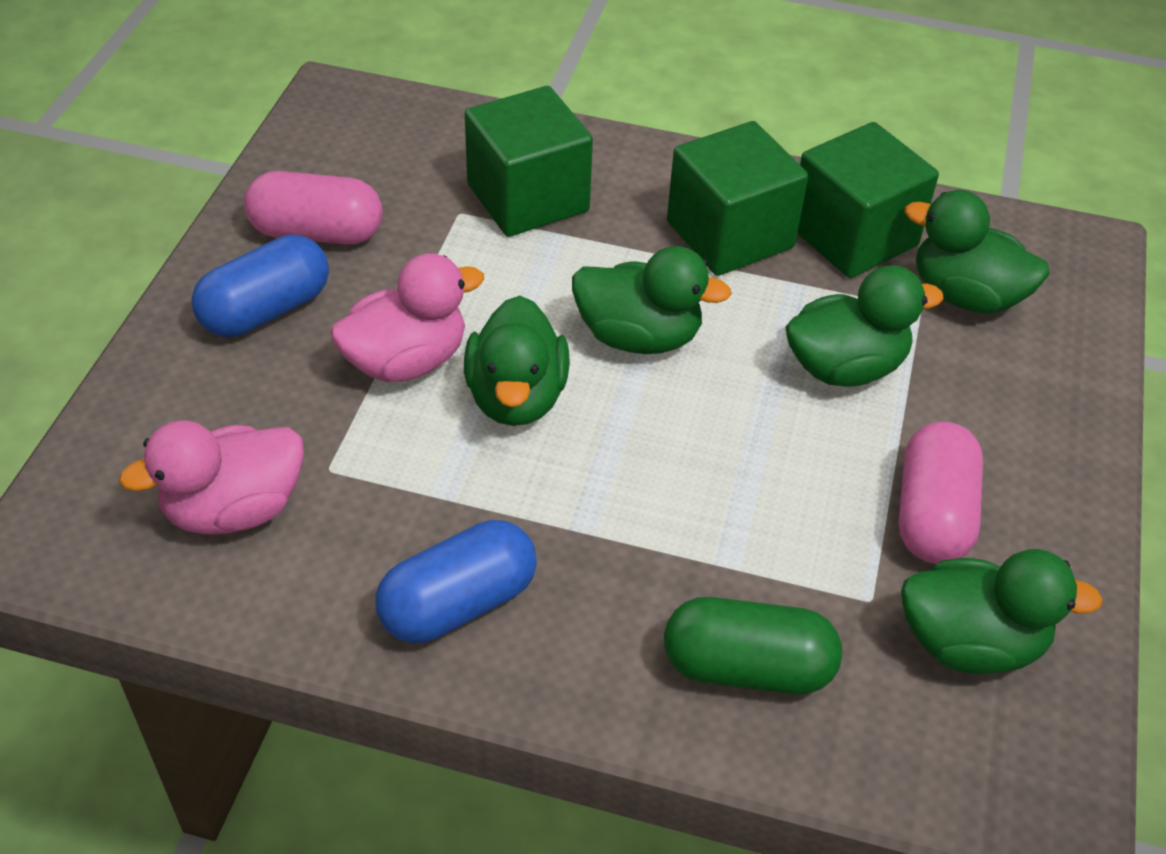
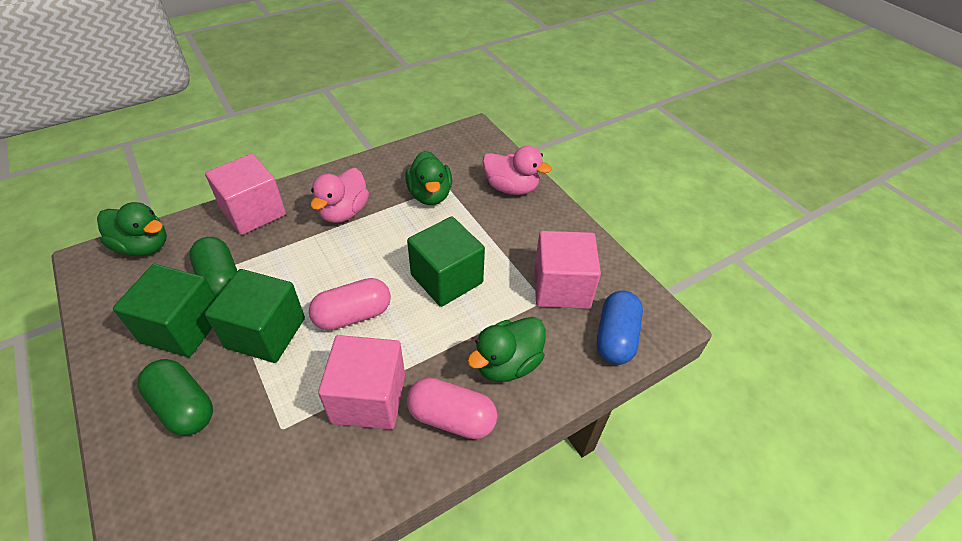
blue capsule: 2 -> 1
green capsule: 1 -> 2
green duck: 5 -> 3
pink cube: 0 -> 3

